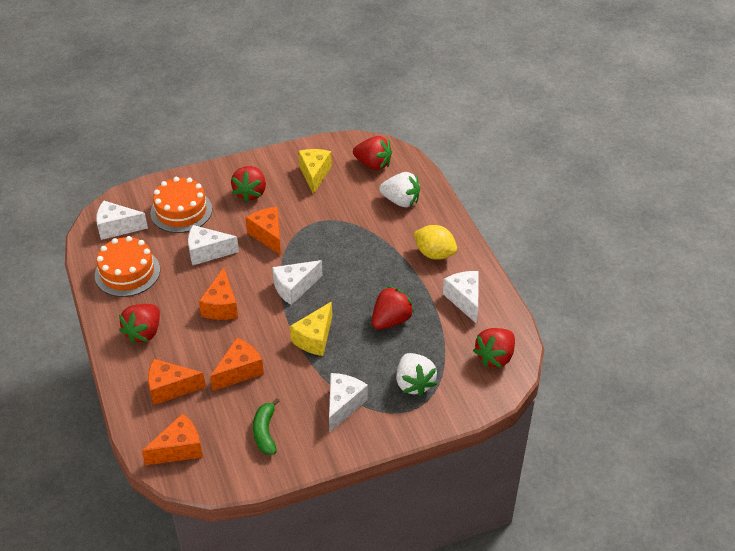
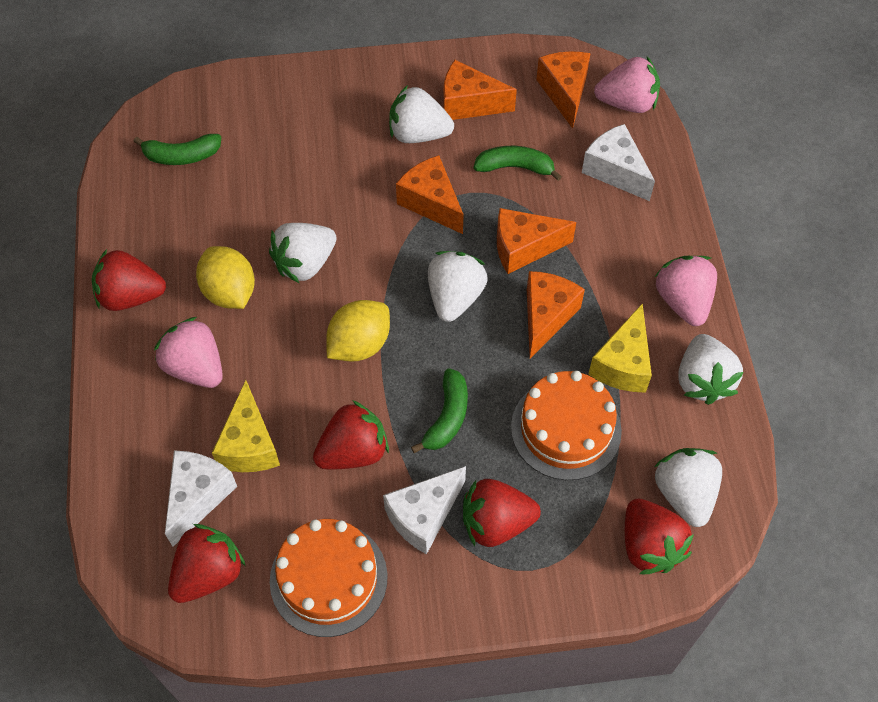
green banana: 1 -> 3
pink strawberry: 0 -> 3
white cheese: 5 -> 3
white strawberry: 2 -> 5
yellow lemon: 1 -> 2

